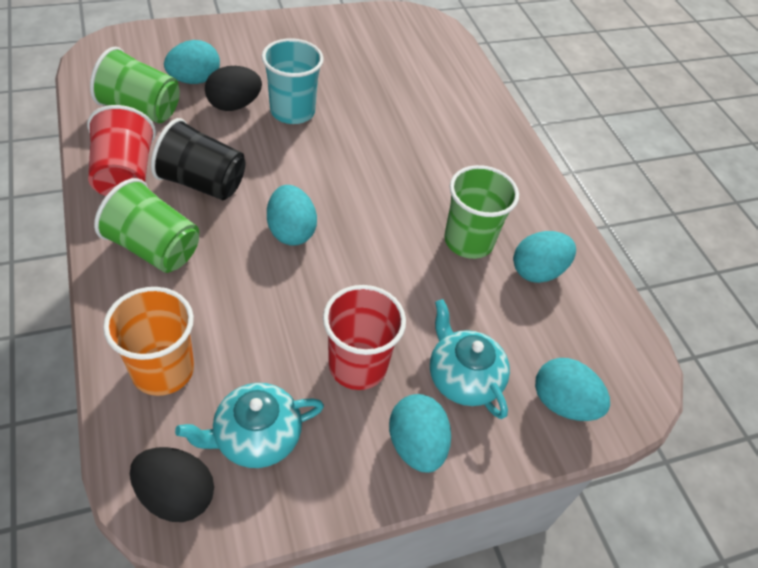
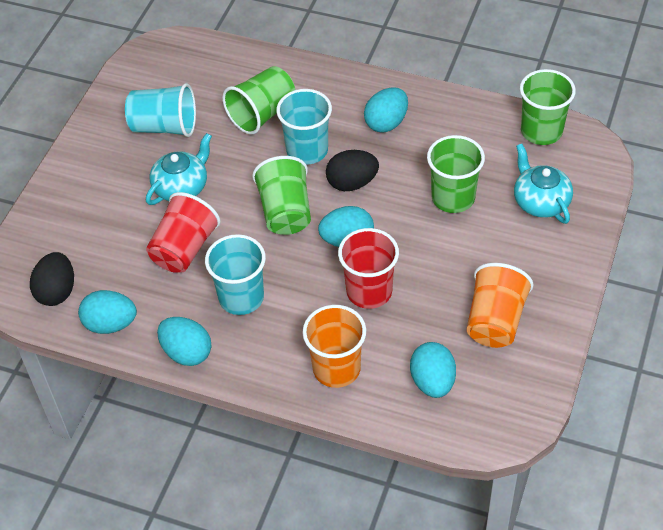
black cup: 1 -> 0
green cup: 3 -> 4
orange cup: 1 -> 2
turquoise cup: 1 -> 3

